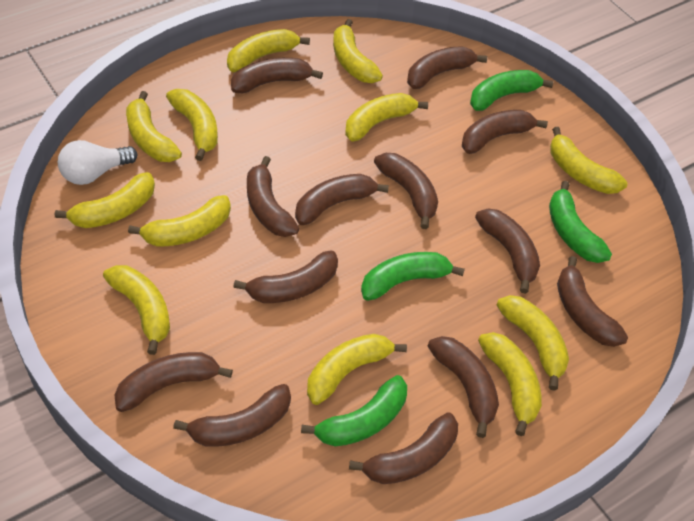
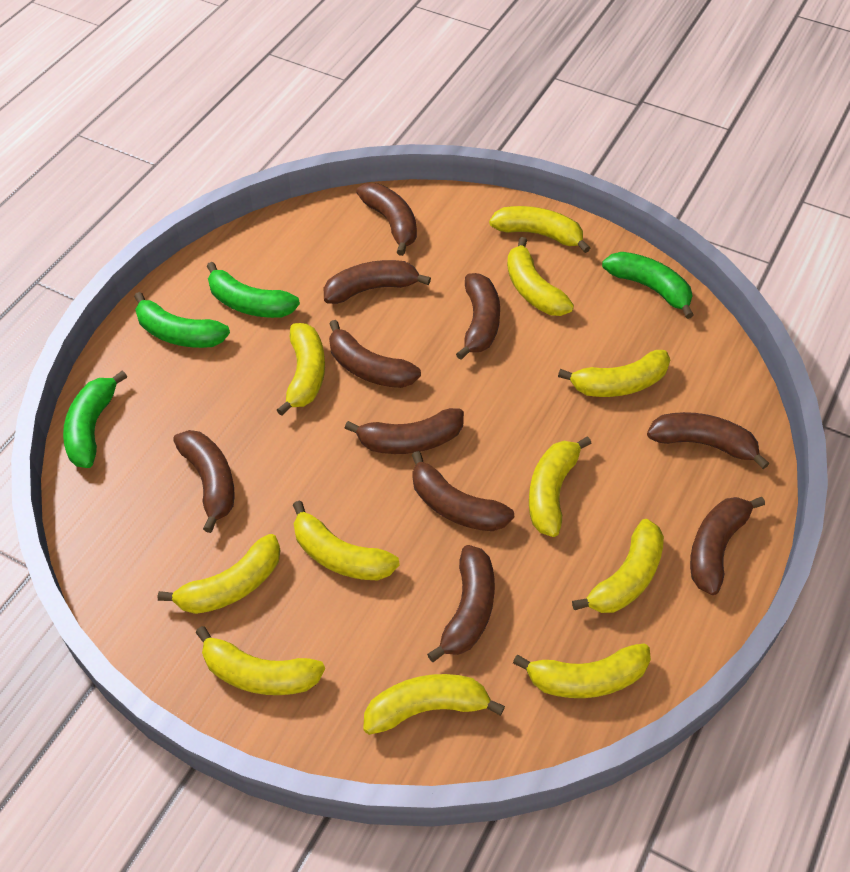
brown banana: 13 -> 10
white light bulb: 1 -> 0
yellow banana: 12 -> 11

